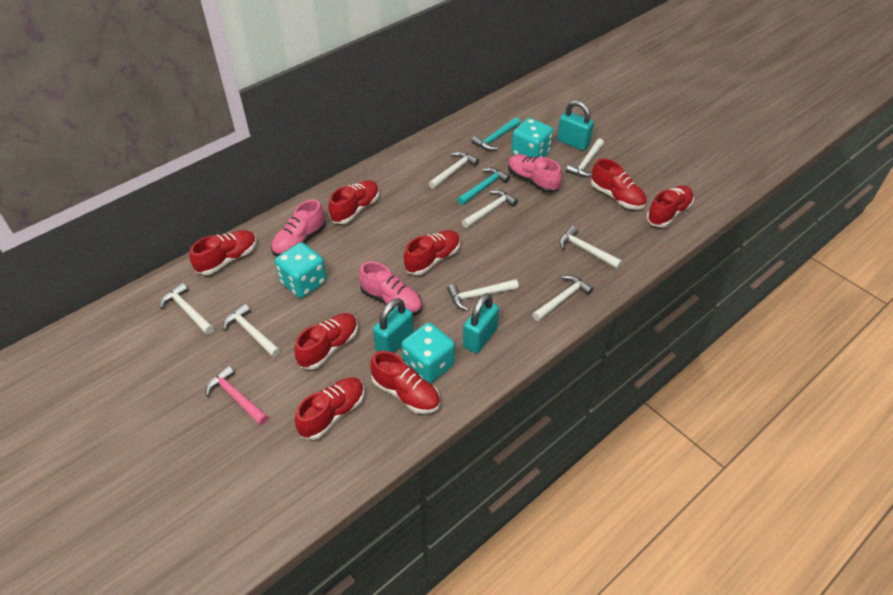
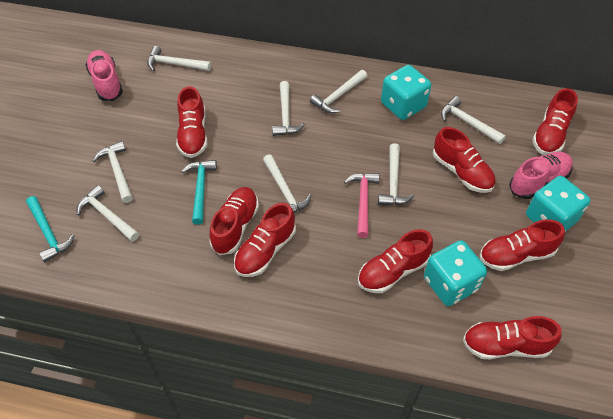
pink shoe: 3 -> 2
turquoise padlock: 3 -> 0

